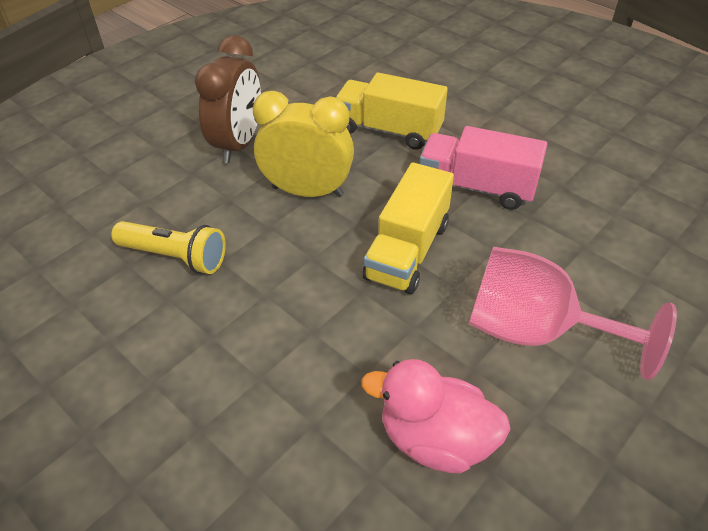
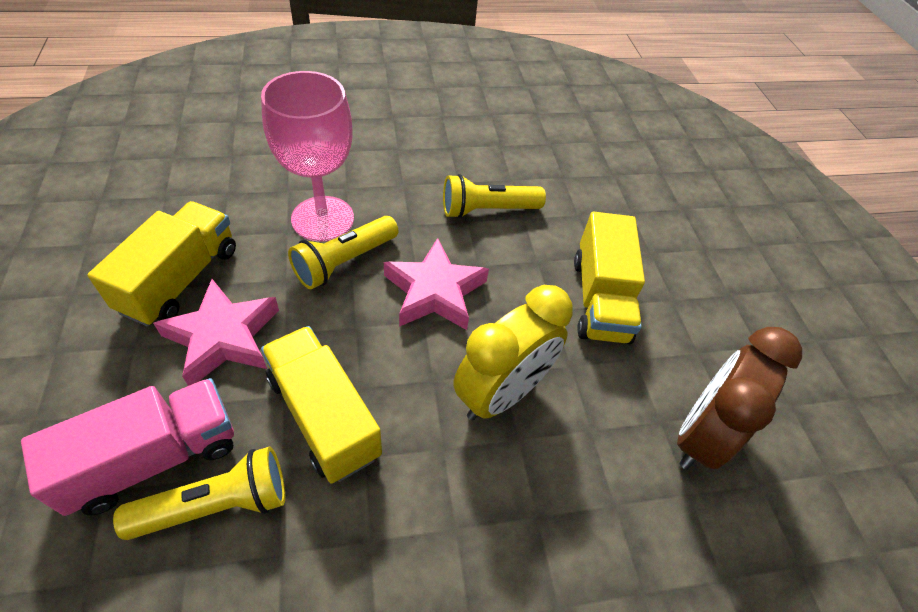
pink duck: 1 -> 0
pink star: 0 -> 2
yellow flashlight: 1 -> 3
yellow truck: 2 -> 3

